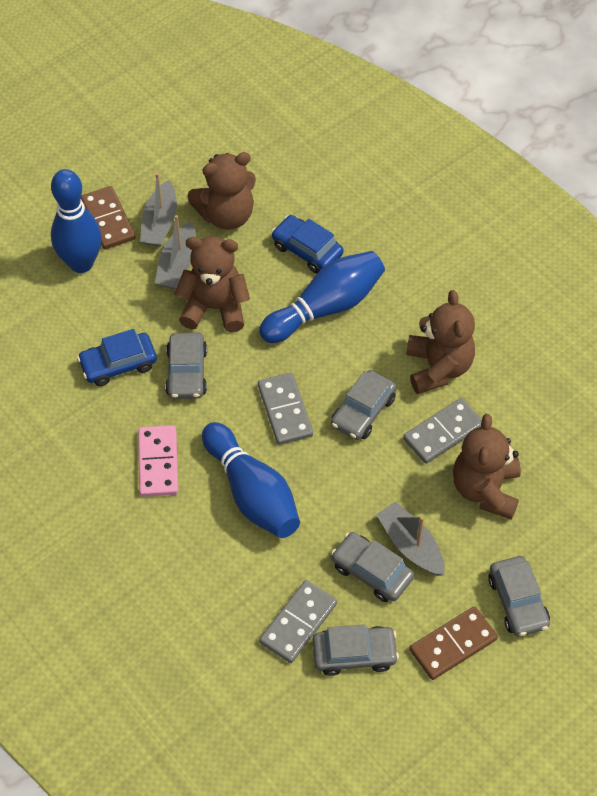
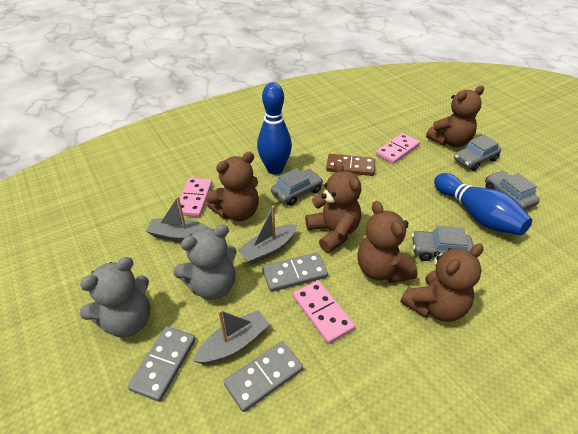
blue bowling pin: 3 -> 2
blue car: 2 -> 0
brown domino: 2 -> 1
brown teddy bear: 4 -> 5
grey car: 5 -> 4
grey teddy bear: 0 -> 2
pink domino: 1 -> 3

